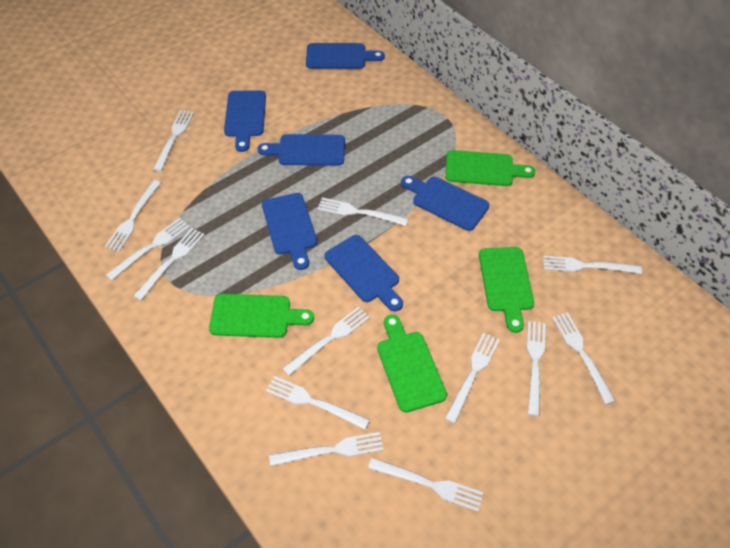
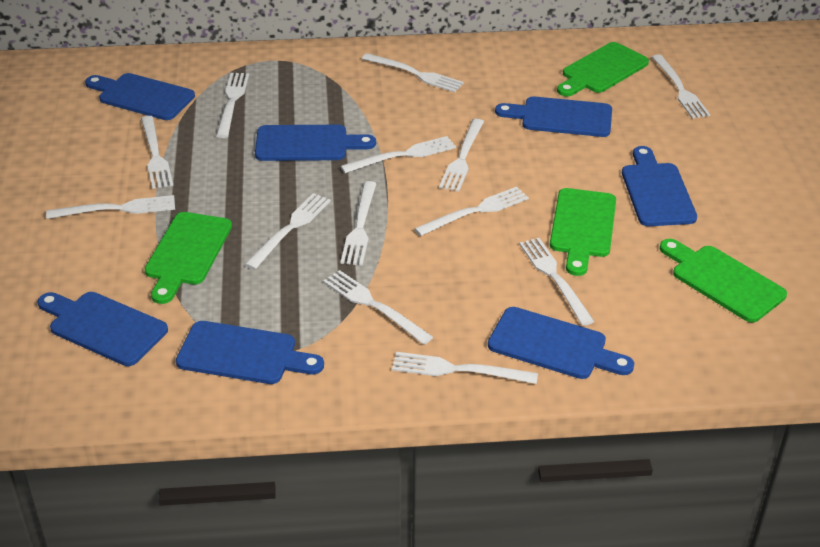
blue cutting board: 6 -> 7

